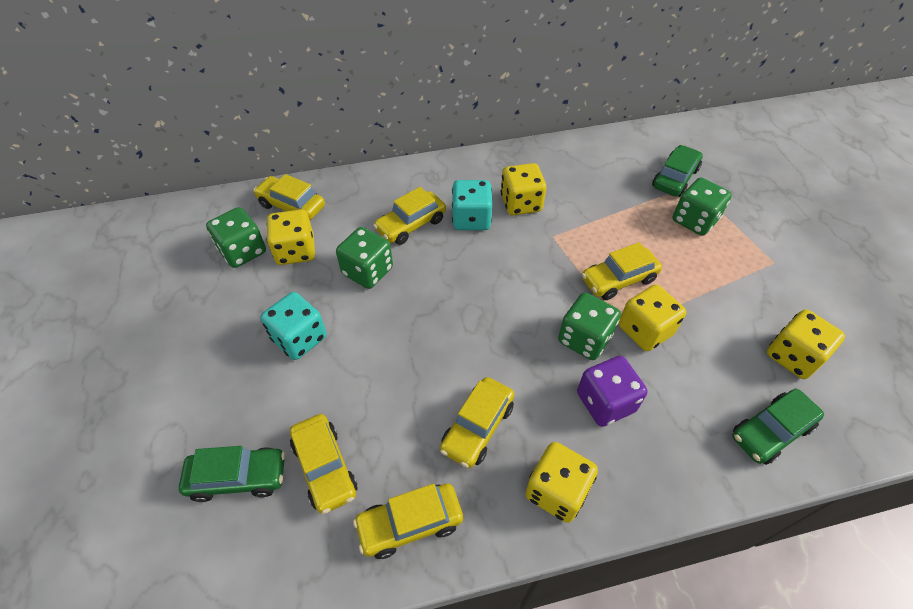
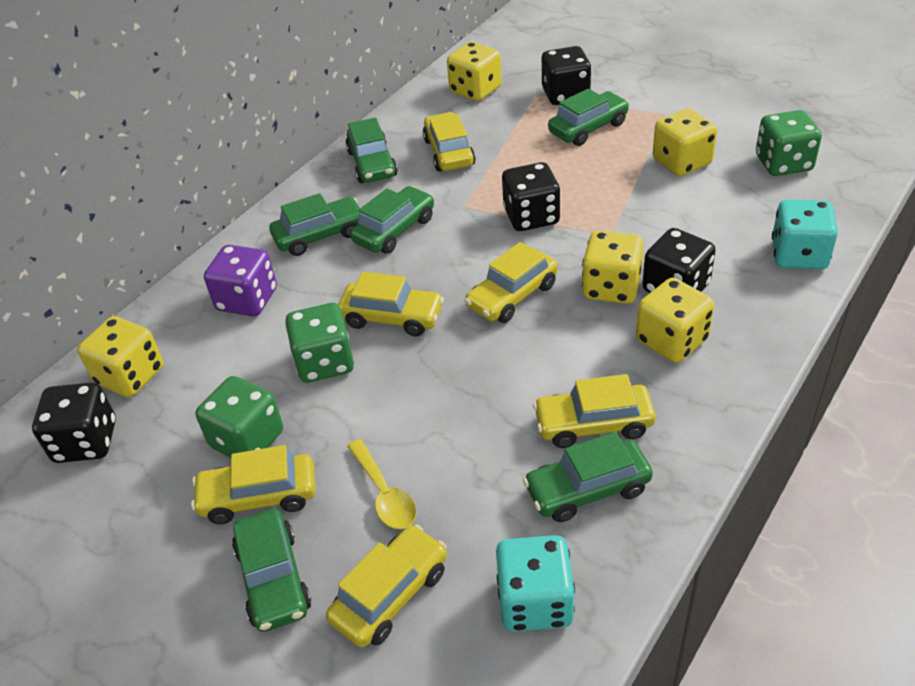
black dice: 0 -> 4
green car: 3 -> 6
green dice: 4 -> 3
yellow spoon: 0 -> 1

